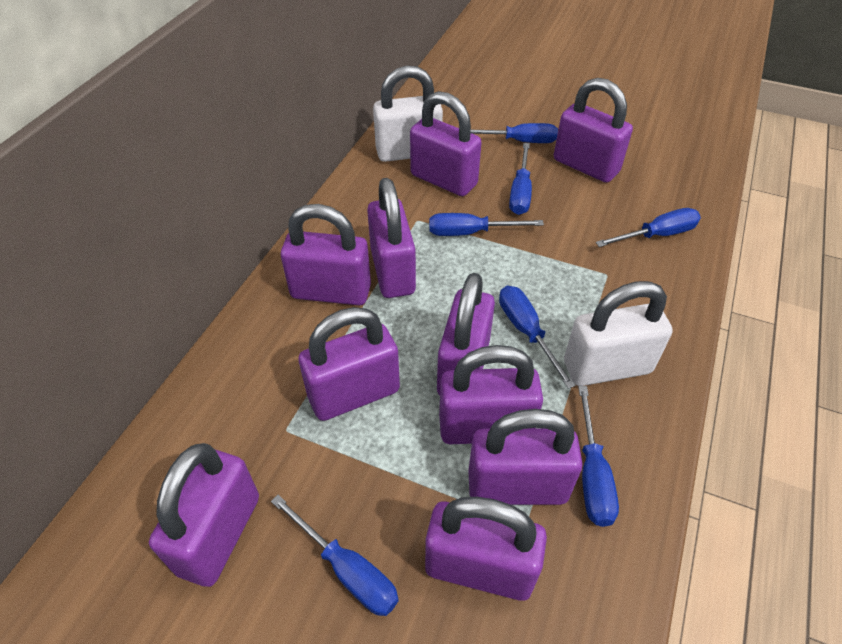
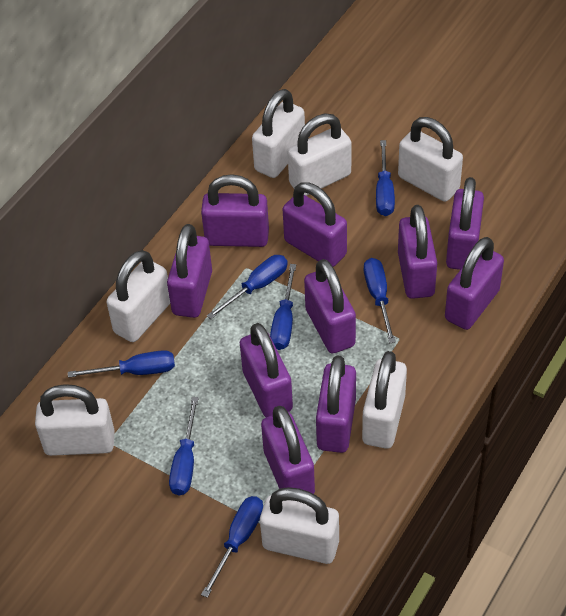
white padlock: 2 -> 7

